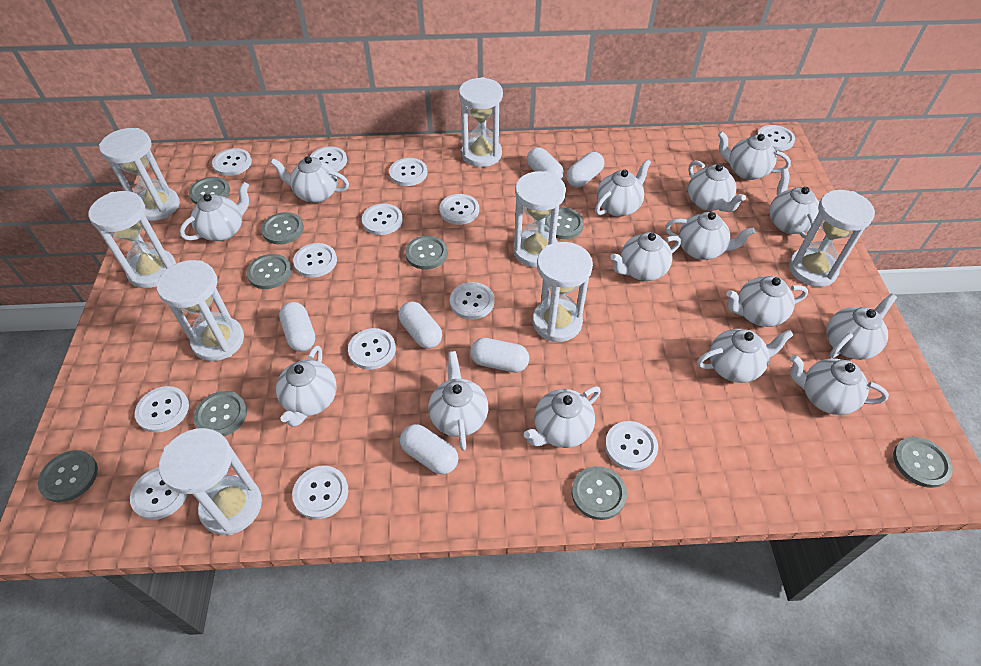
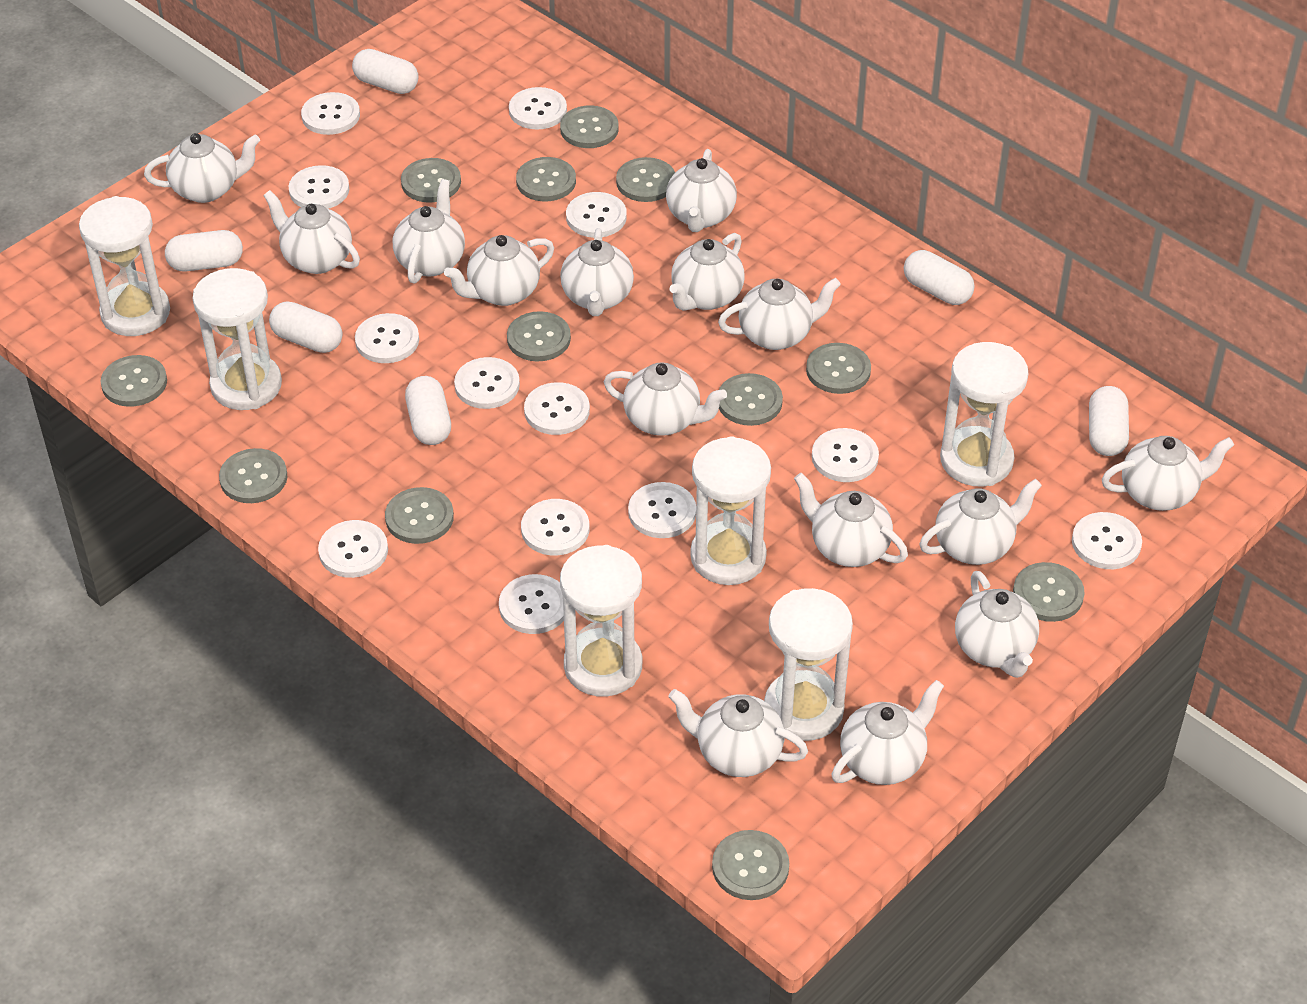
grey button: 9 -> 12
white hourglass: 8 -> 6

